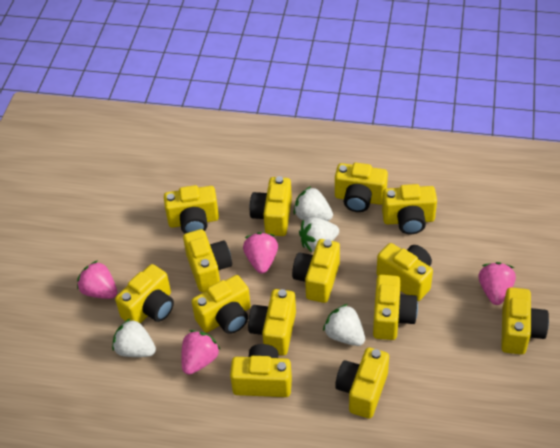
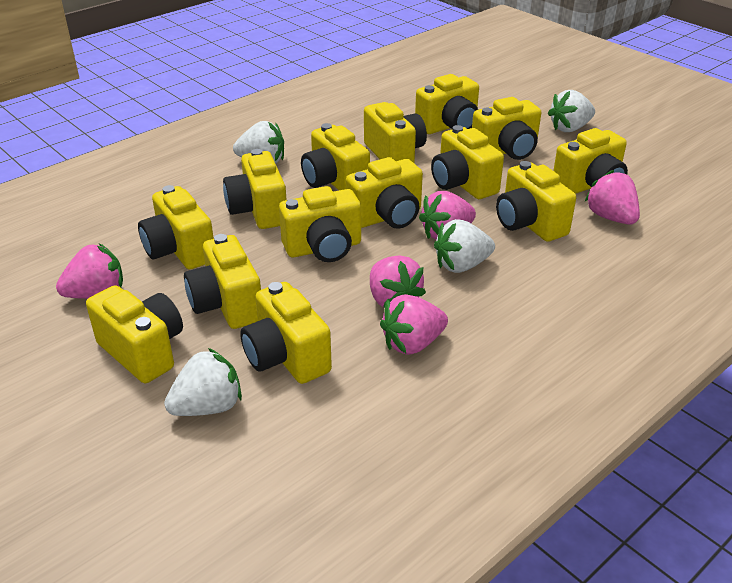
pink strawberry: 4 -> 5

